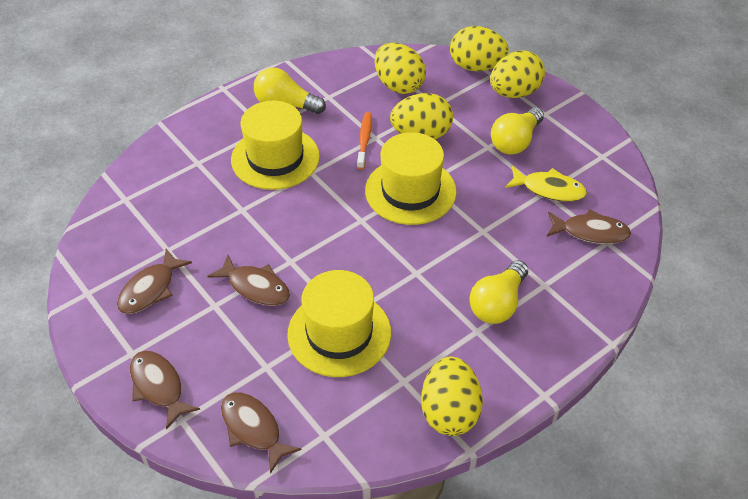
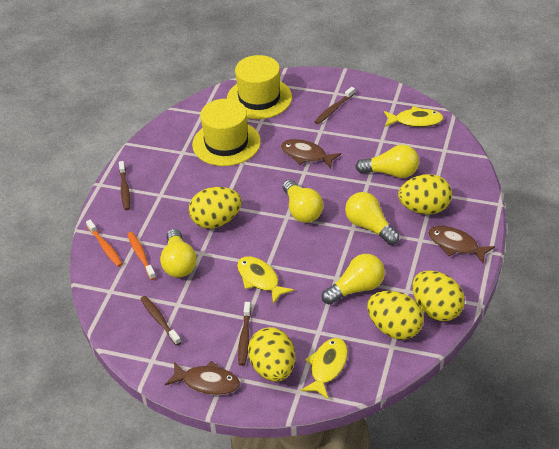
brown fish: 5 -> 3
brown toothbrush: 0 -> 4
orange toothbrush: 1 -> 2
yellow fish: 1 -> 3
yellow hat: 3 -> 2
yellow light bulb: 3 -> 5

